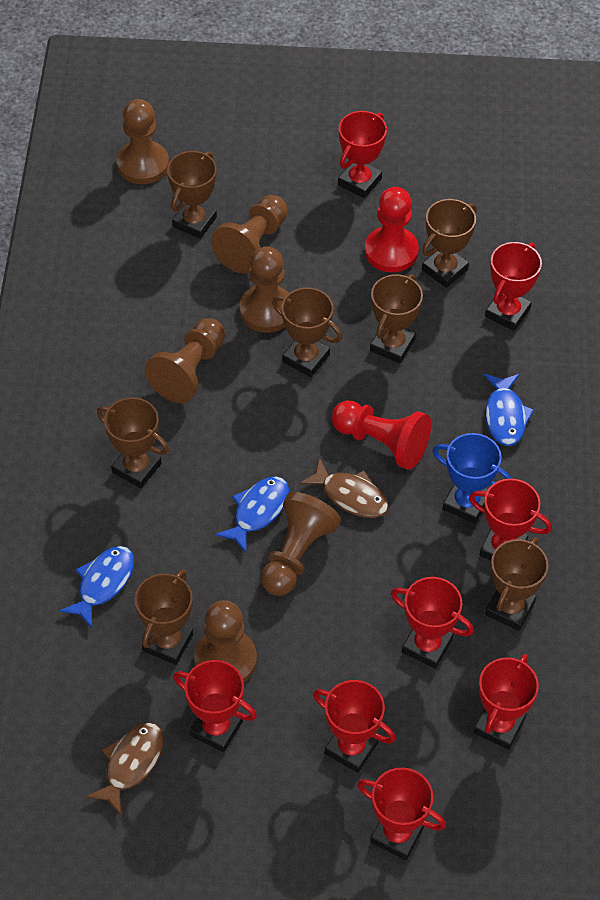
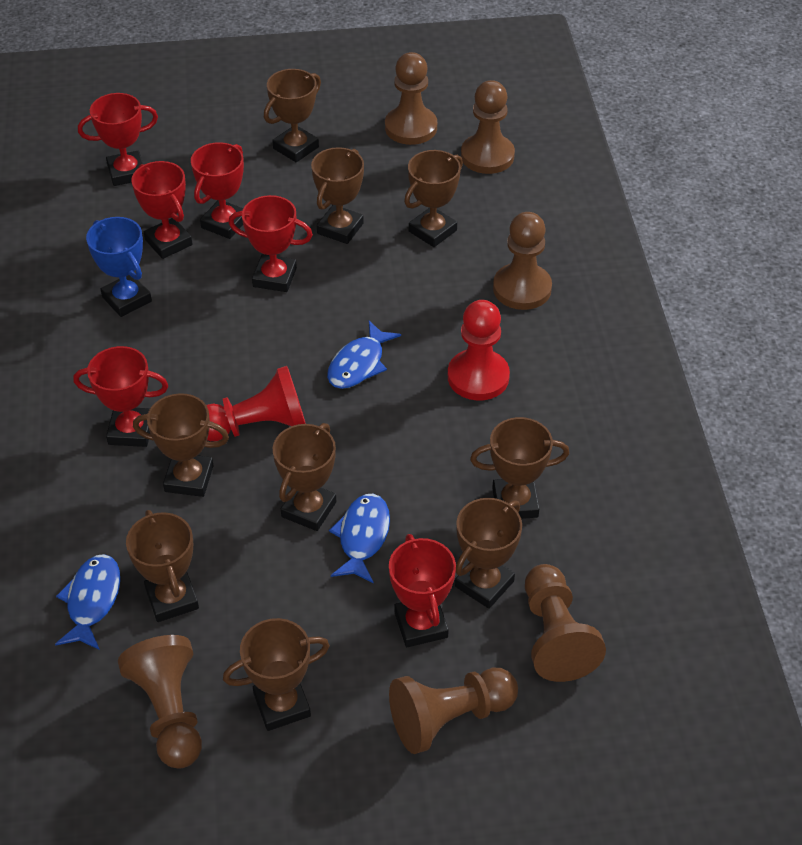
brown fish: 2 -> 0
brown trophy: 7 -> 9
red trophy: 8 -> 6

